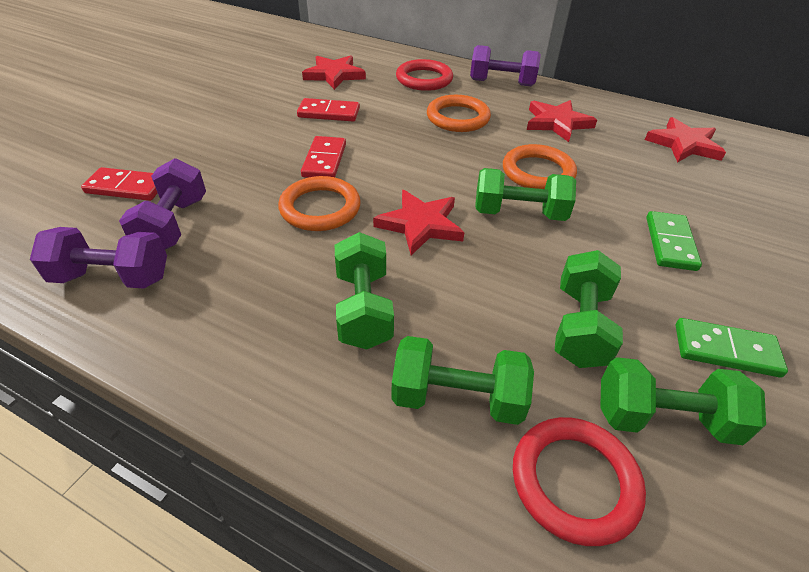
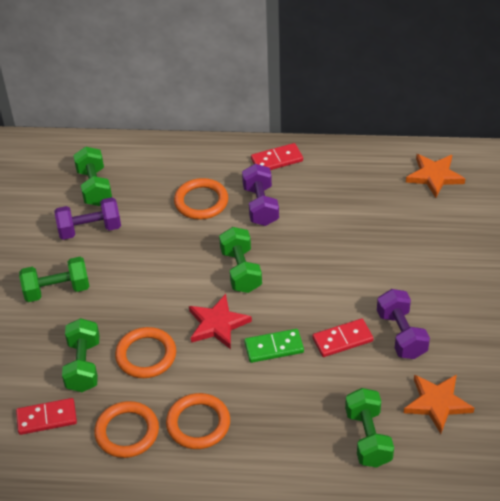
green domino: 2 -> 1
orange ring: 3 -> 4
orange star: 0 -> 2
red ring: 2 -> 0
red star: 4 -> 1

